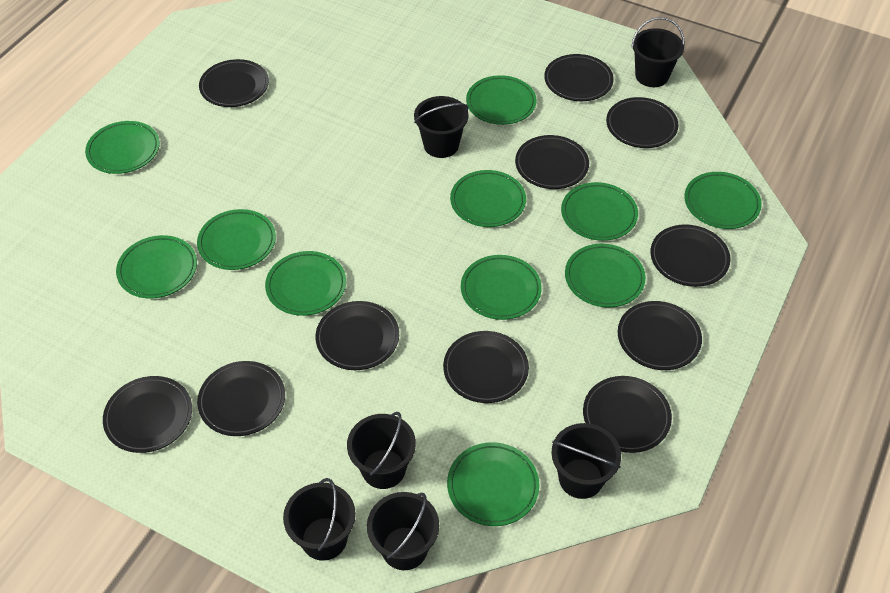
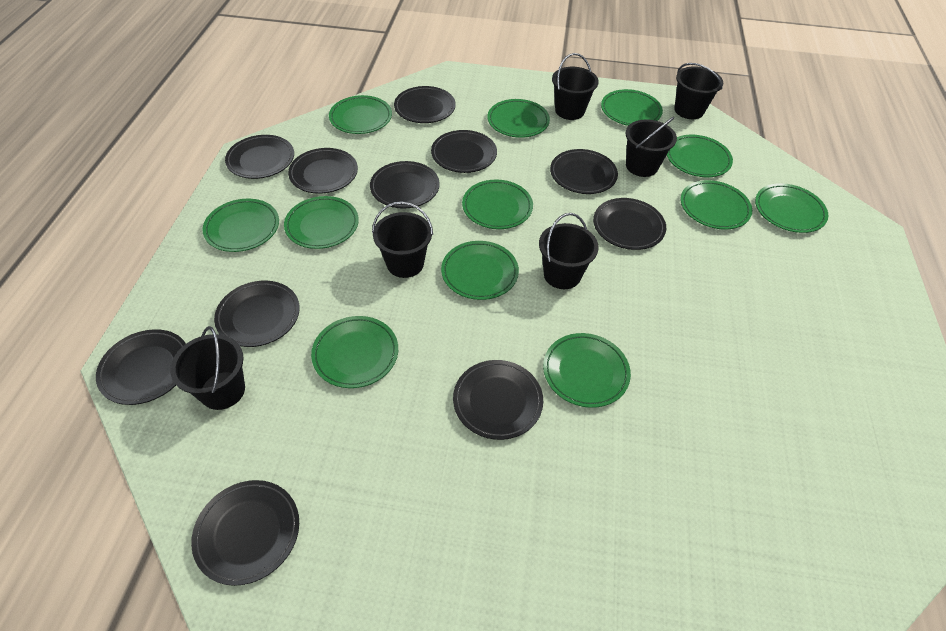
green plate: 11 -> 12

